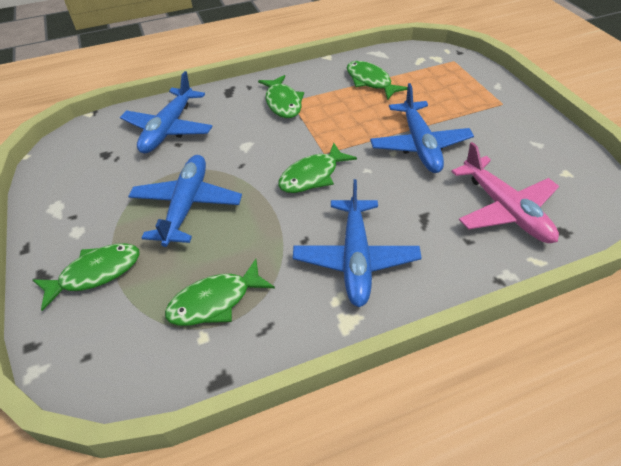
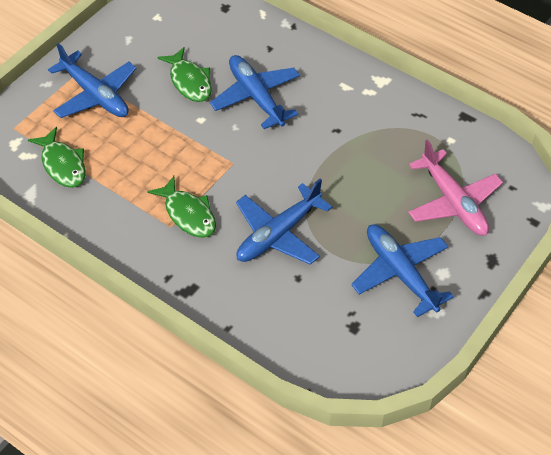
green fish: 5 -> 3

